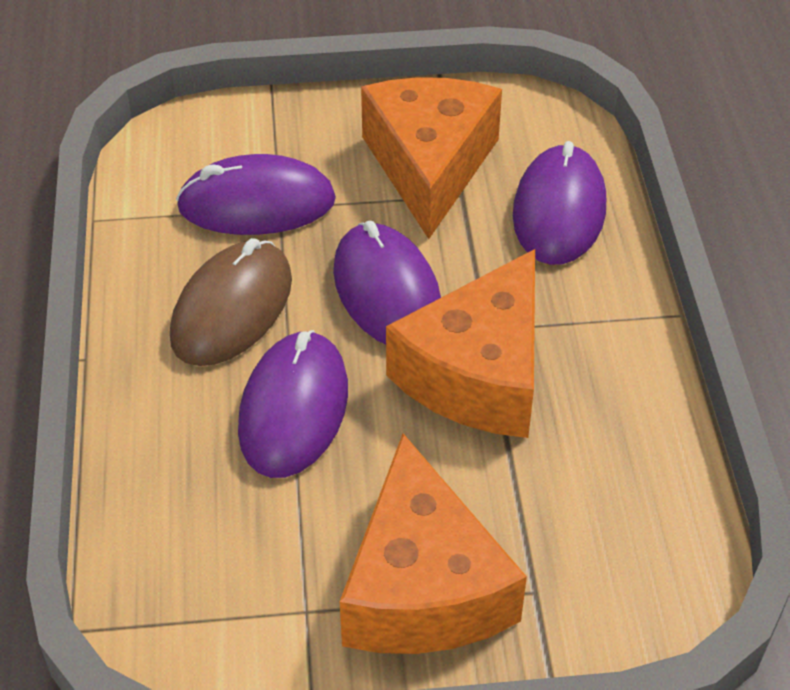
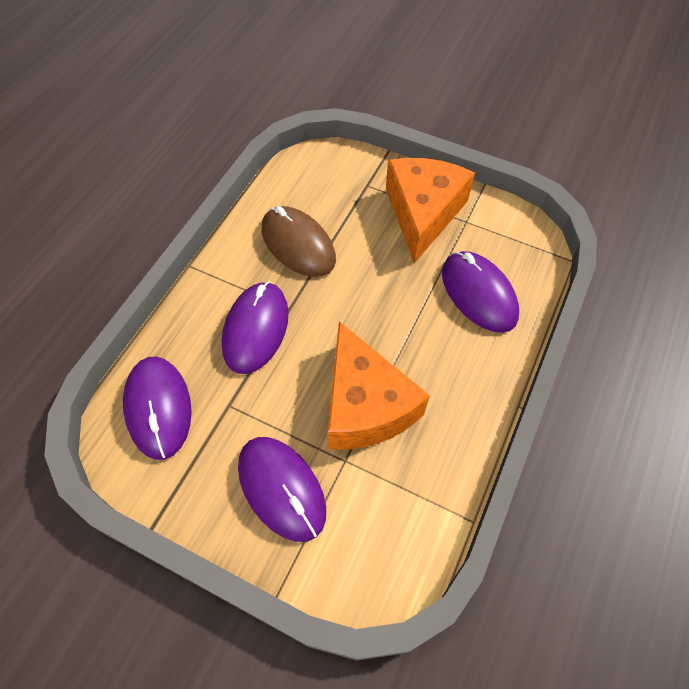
orange cheese: 3 -> 2

